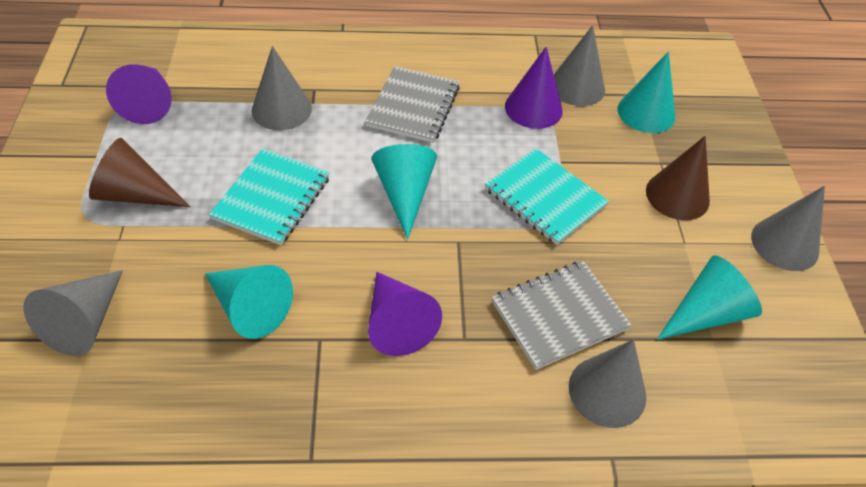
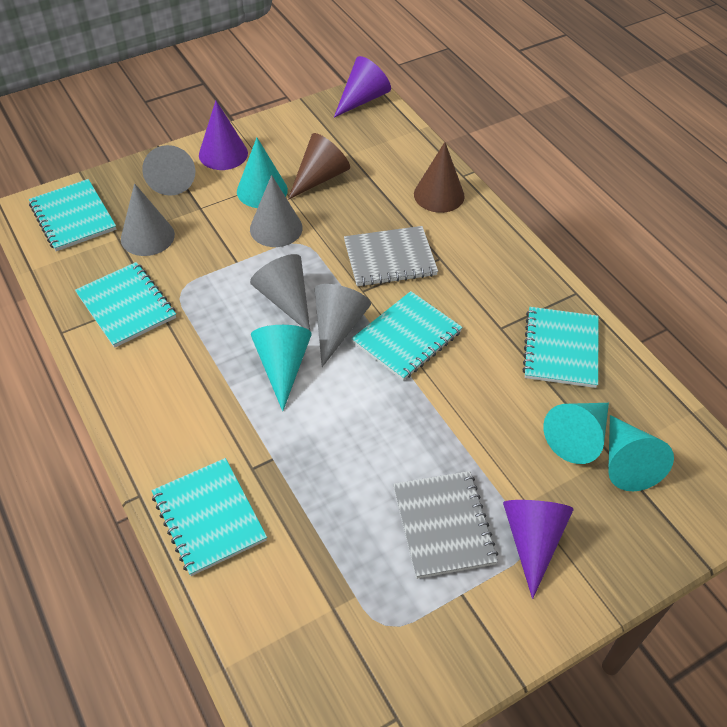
turquoise notebook: 2 -> 5

